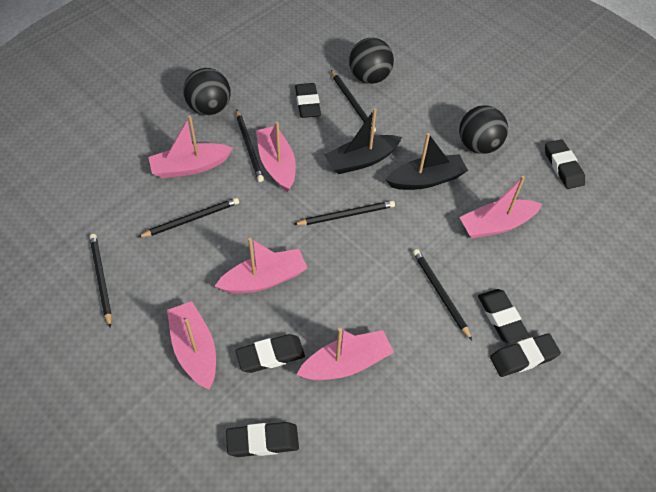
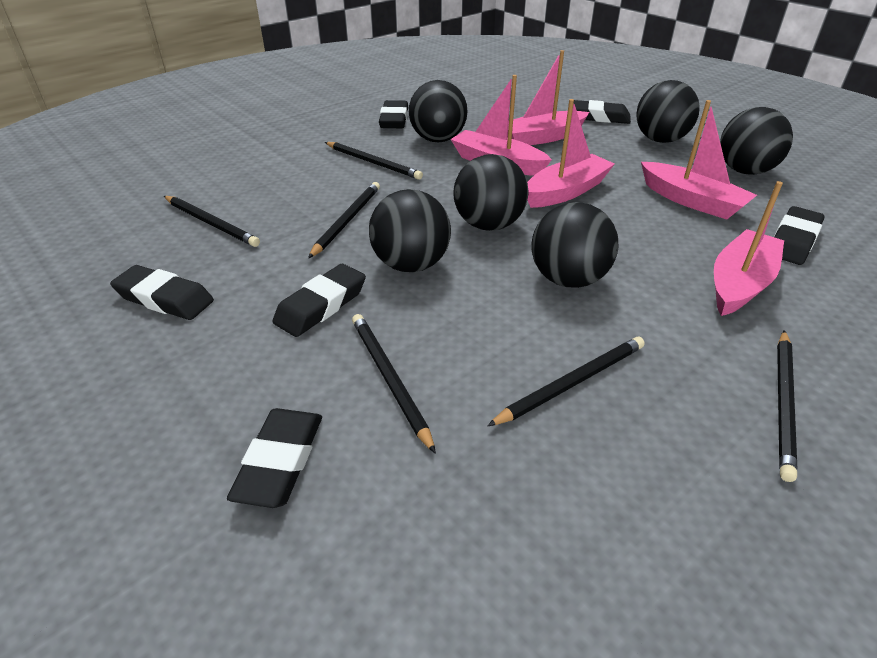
black ball: 3 -> 6
black boat: 2 -> 0
pink boat: 6 -> 5

